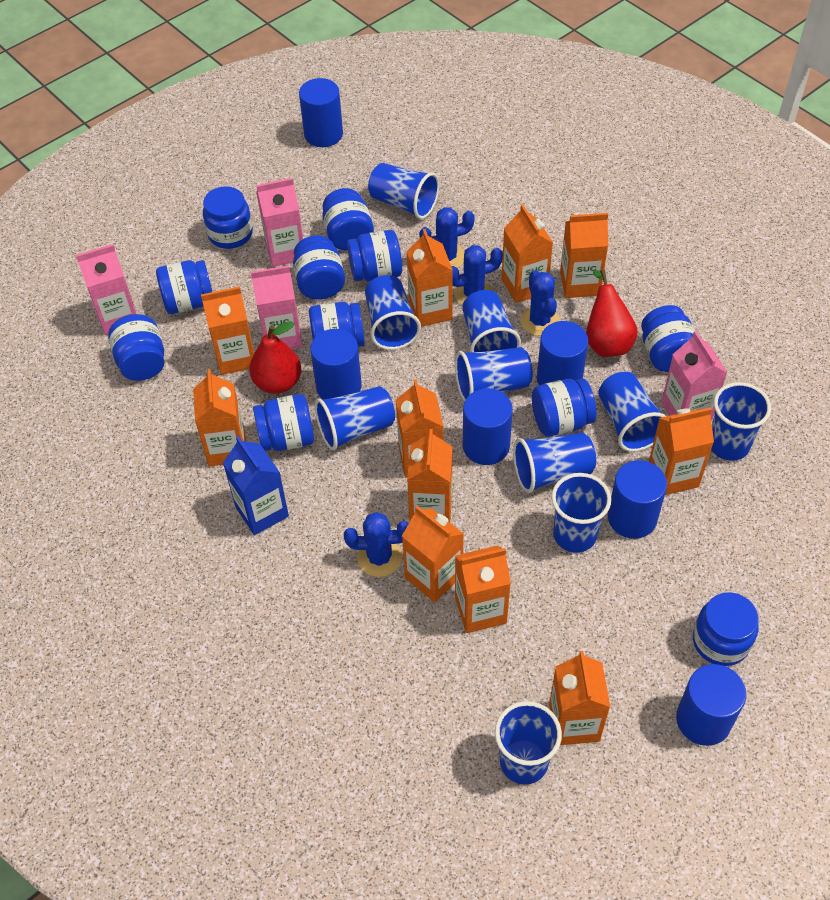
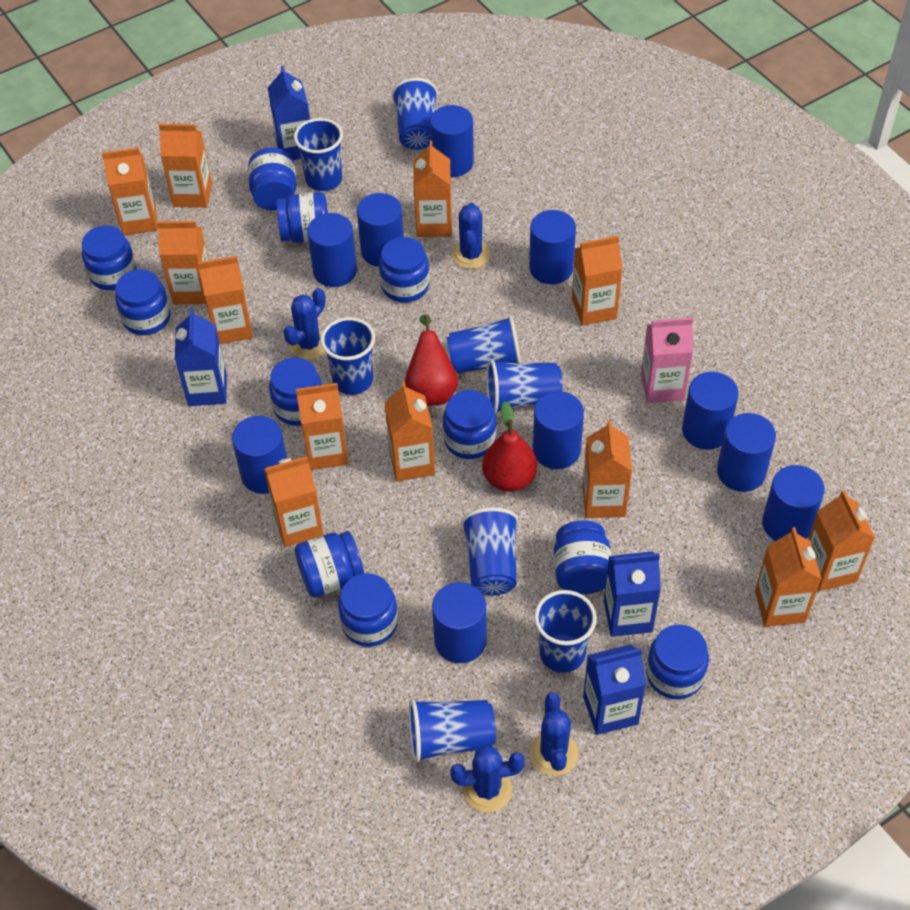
blue carton: 1 -> 4
blue cup: 10 -> 8
blue cylinder: 6 -> 10
orange carton: 11 -> 12
pink carton: 4 -> 1

